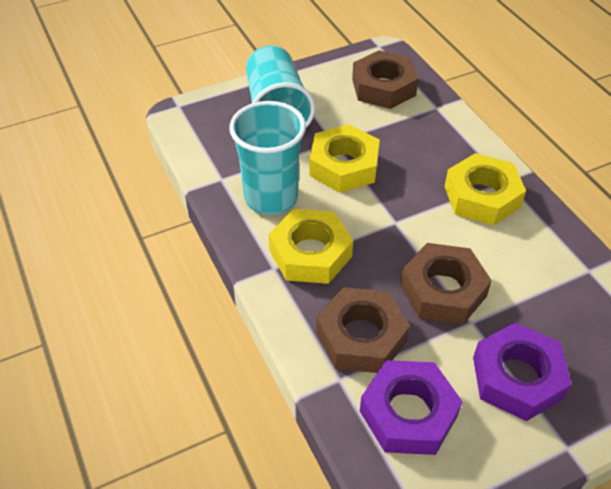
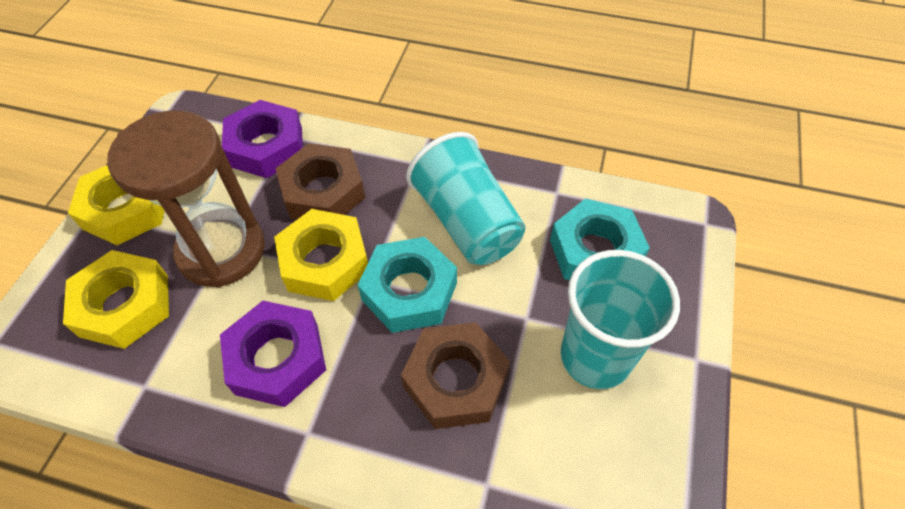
brown hourglass: 0 -> 1
brown nut: 3 -> 2
turquoise nut: 0 -> 2

